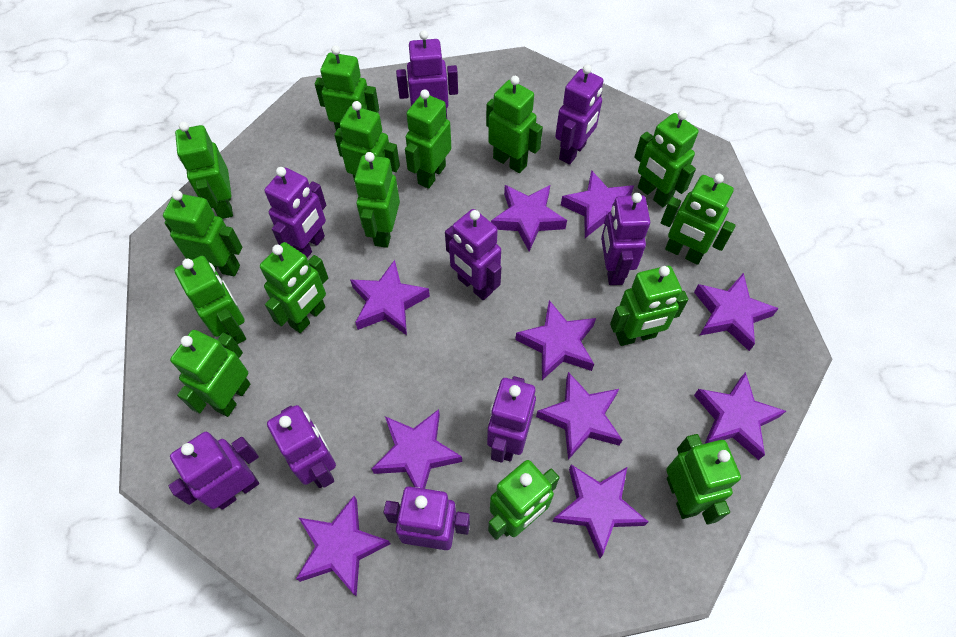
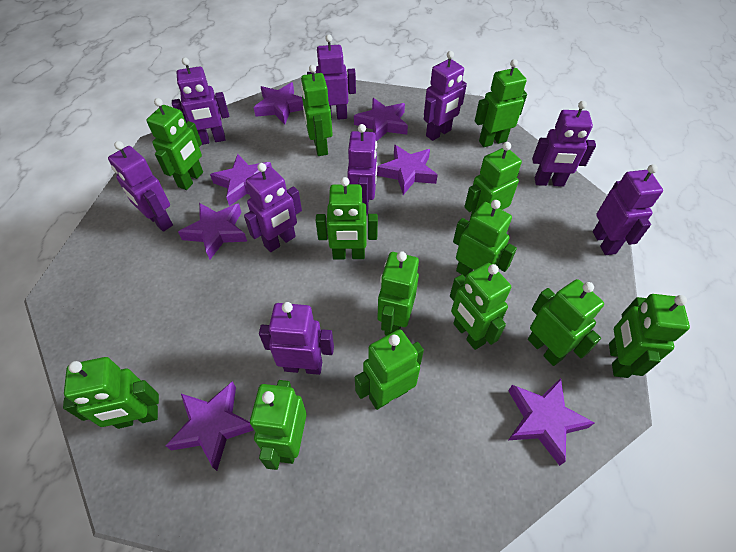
green robot: 15 -> 13
purple star: 10 -> 7

